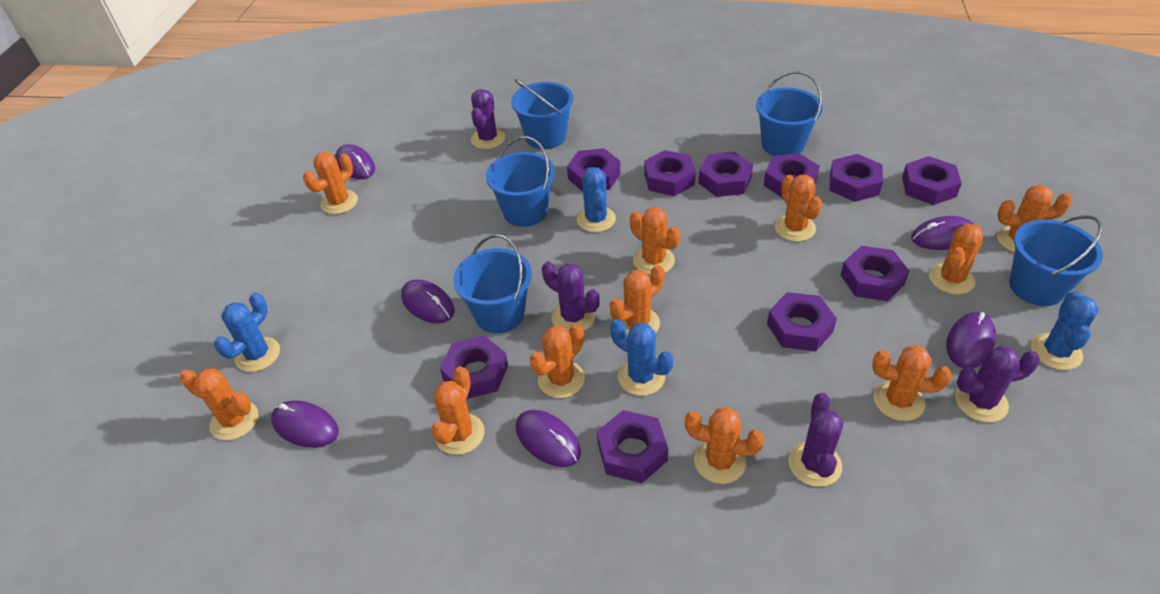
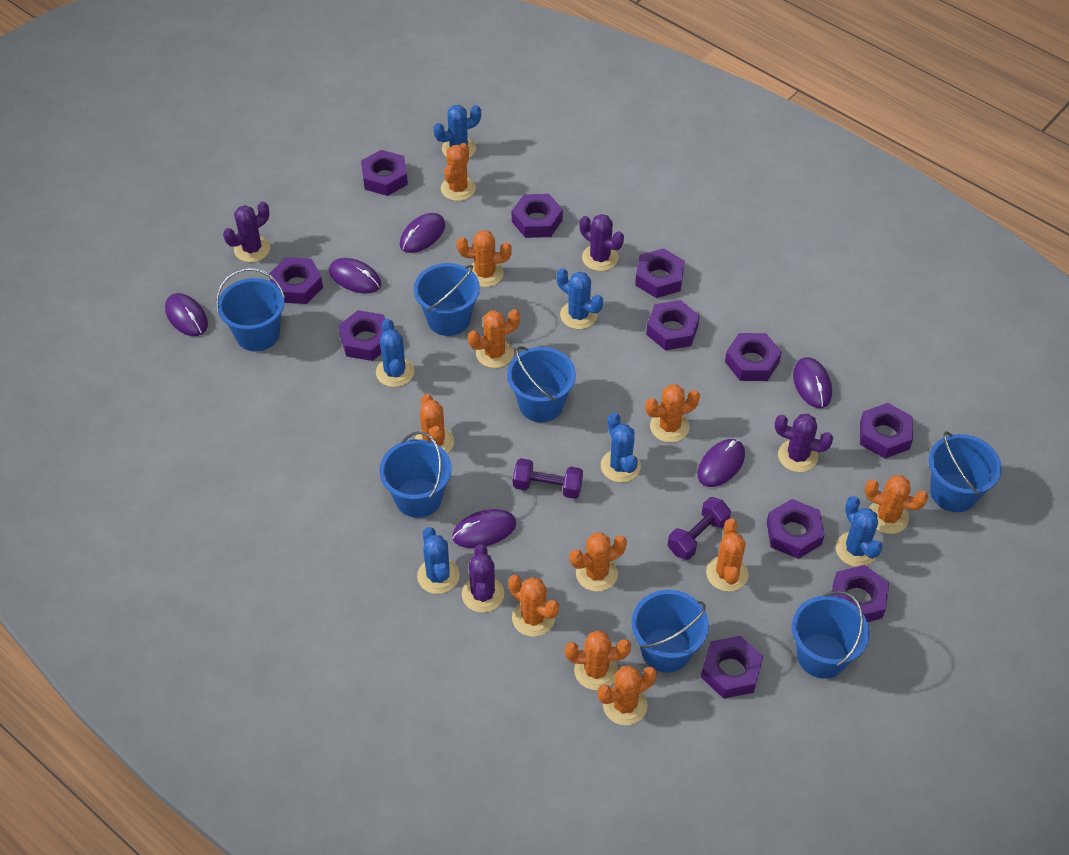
blue bucket: 5 -> 7
blue cactus: 4 -> 6
purple dumbbell: 0 -> 2
purple nut: 10 -> 11

